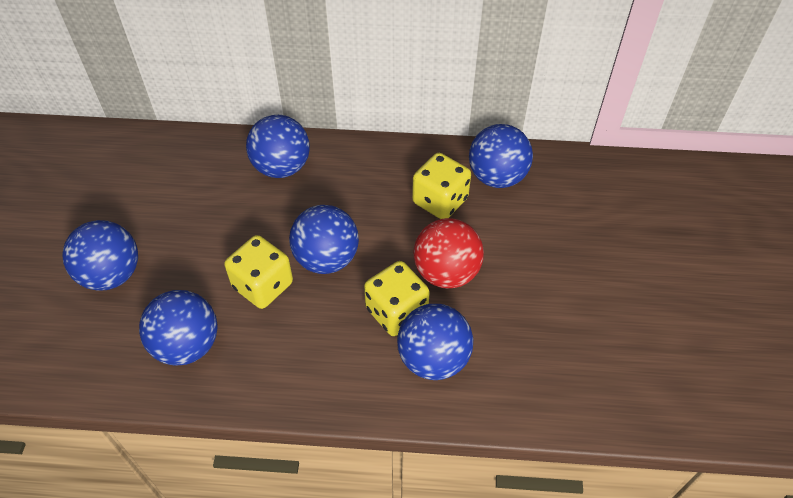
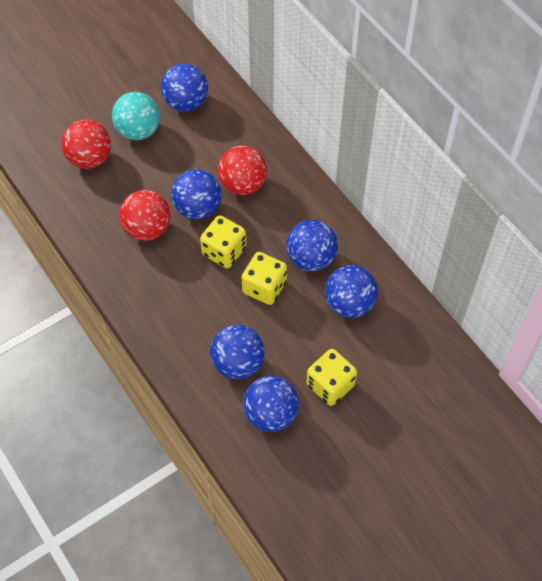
red ball: 1 -> 3
turquoise ball: 0 -> 1

